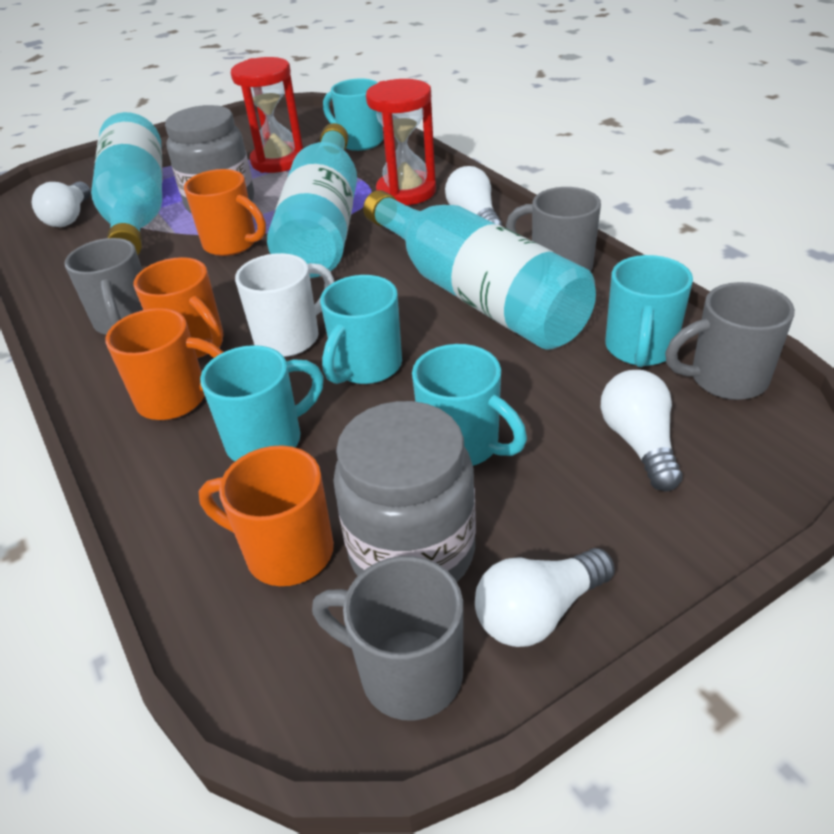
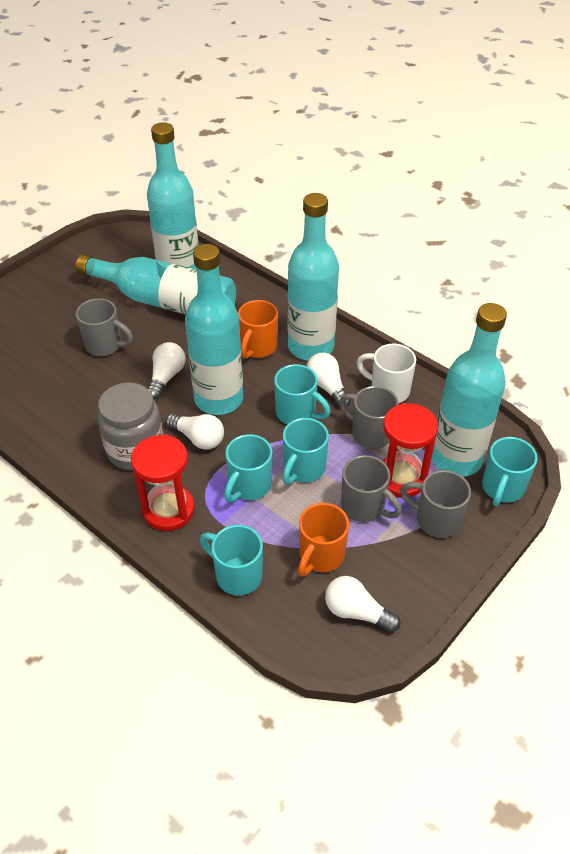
grey jar: 2 -> 1
orange mug: 4 -> 2
turquoise bottle: 3 -> 5

